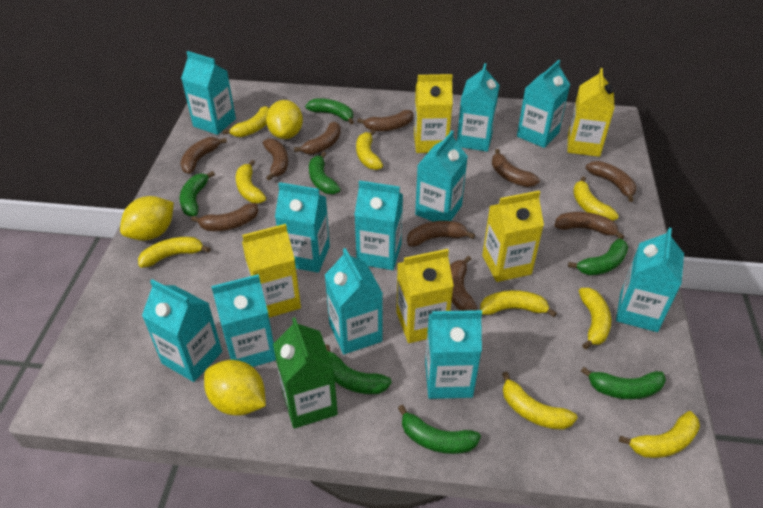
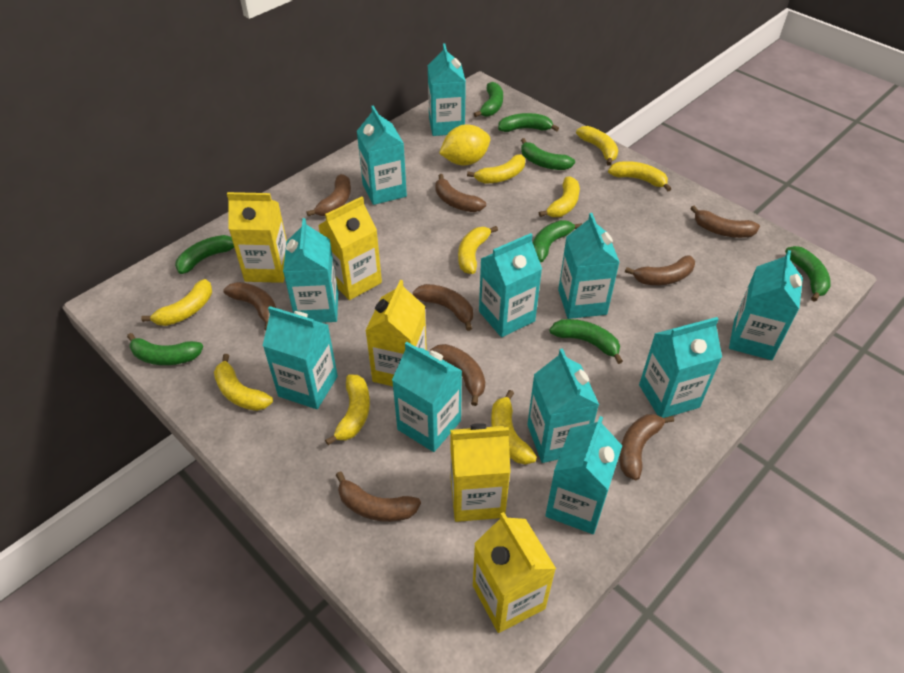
brown banana: 10 -> 9
green banana: 7 -> 8
green carton: 1 -> 0
yellow lemon: 3 -> 1

